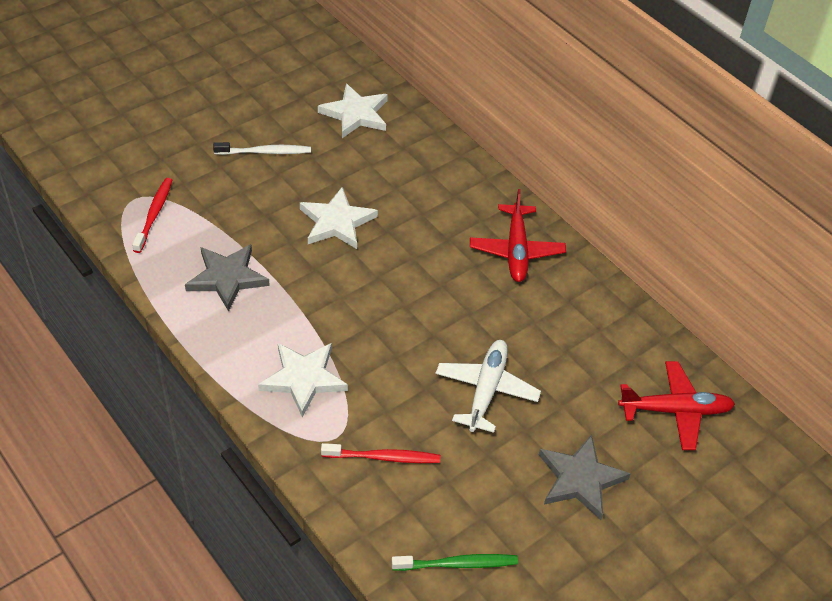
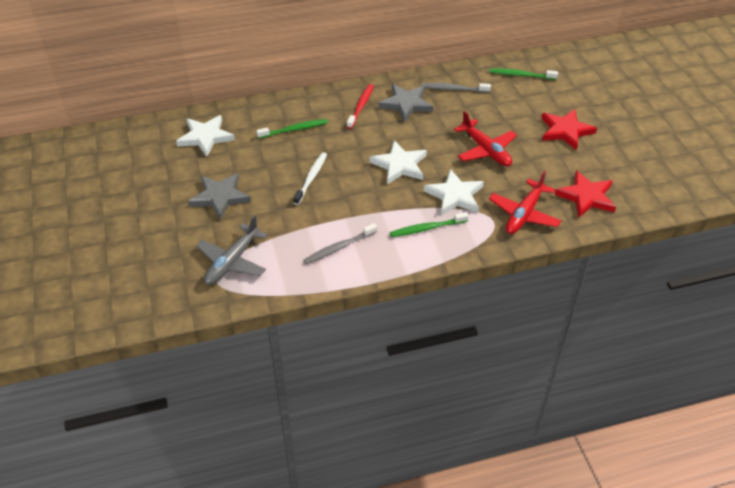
green toothbrush: 1 -> 3
grey plane: 0 -> 1
grey toothbrush: 0 -> 2
red star: 0 -> 2
red toothbrush: 2 -> 1
white plane: 1 -> 0

